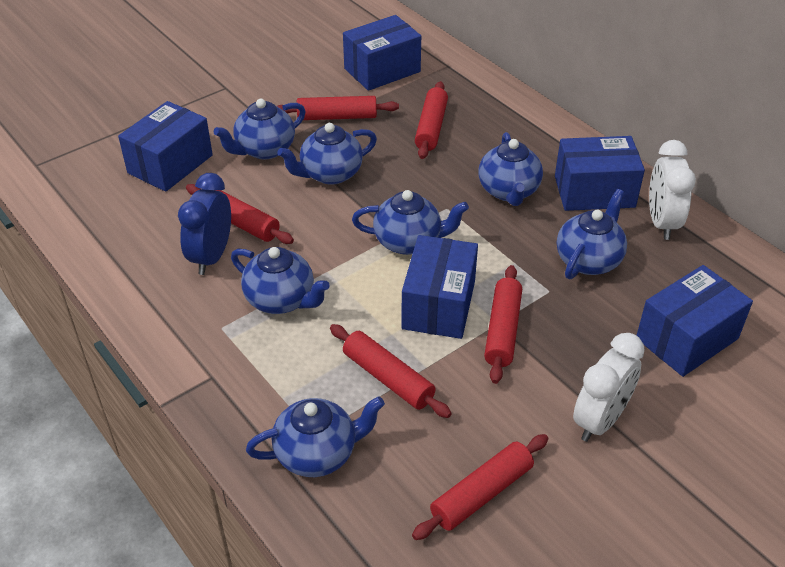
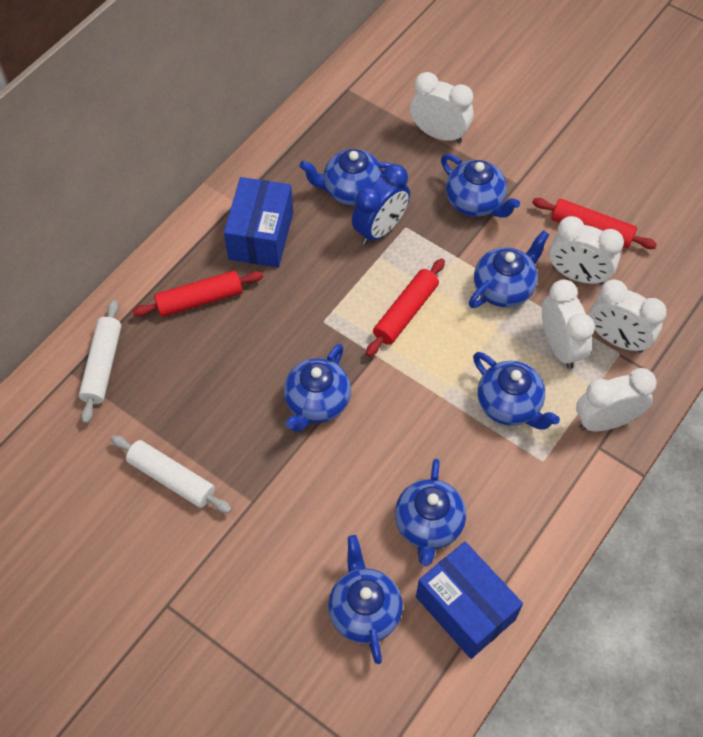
blue box: 5 -> 2
red rolling pin: 6 -> 3
white clock: 2 -> 5
white rolling pin: 0 -> 2

